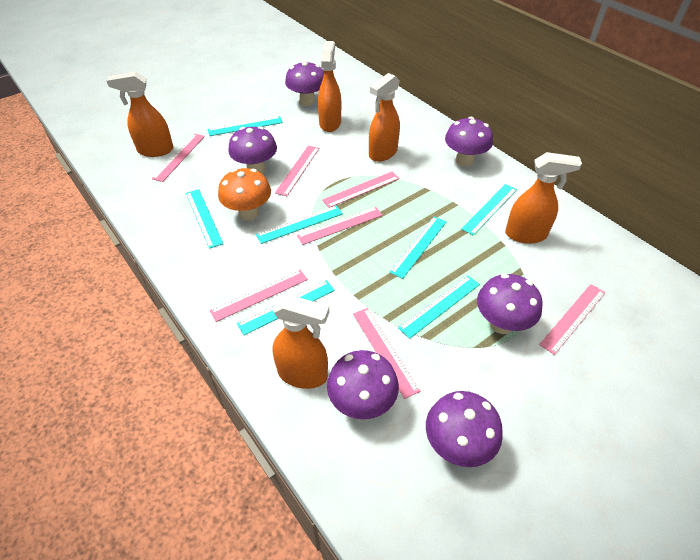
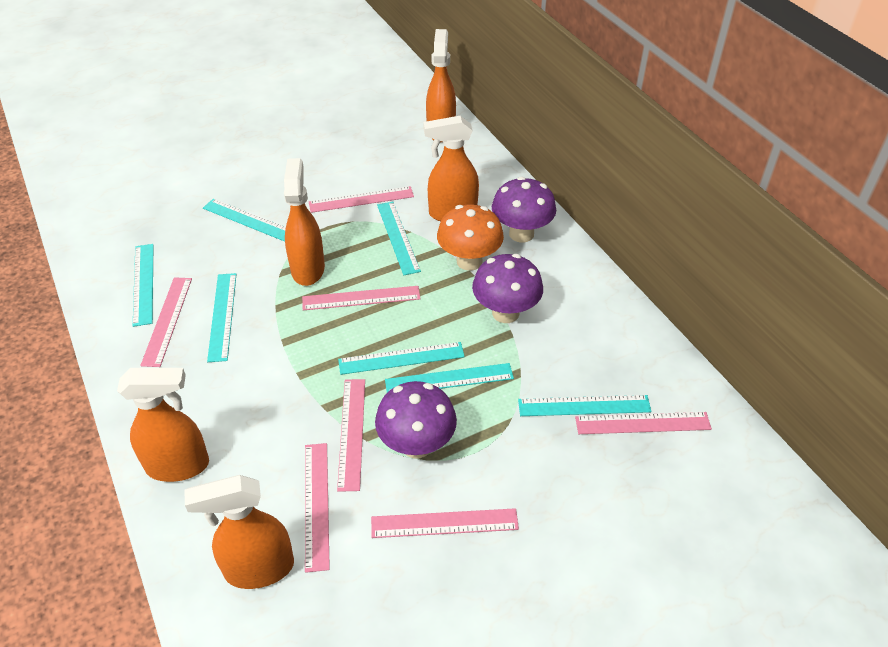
purple mushroom: 6 -> 3

